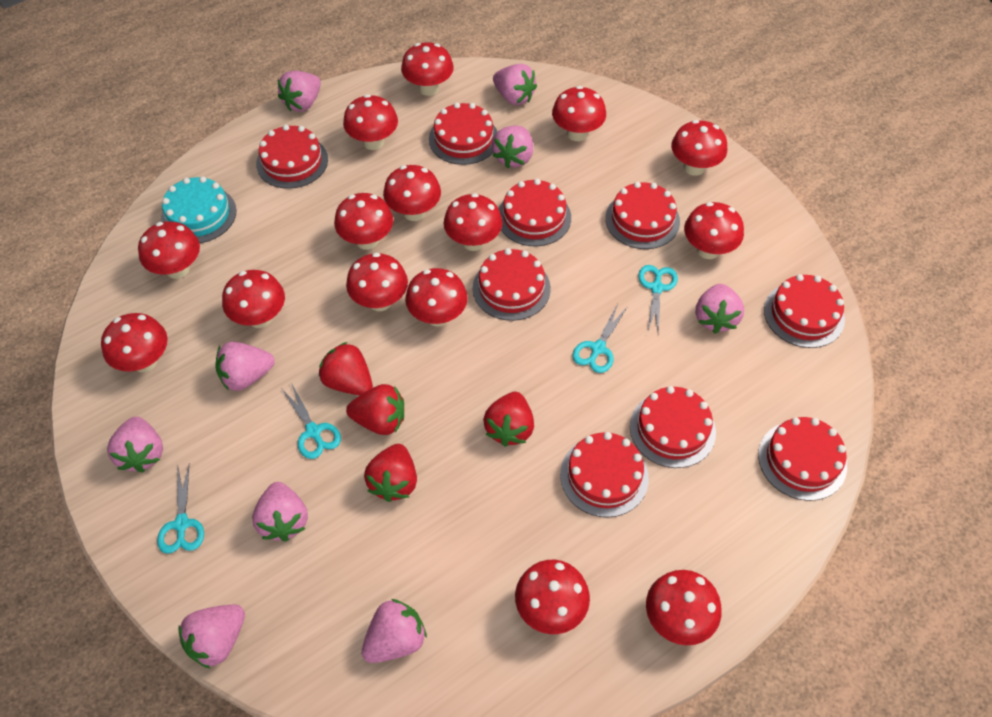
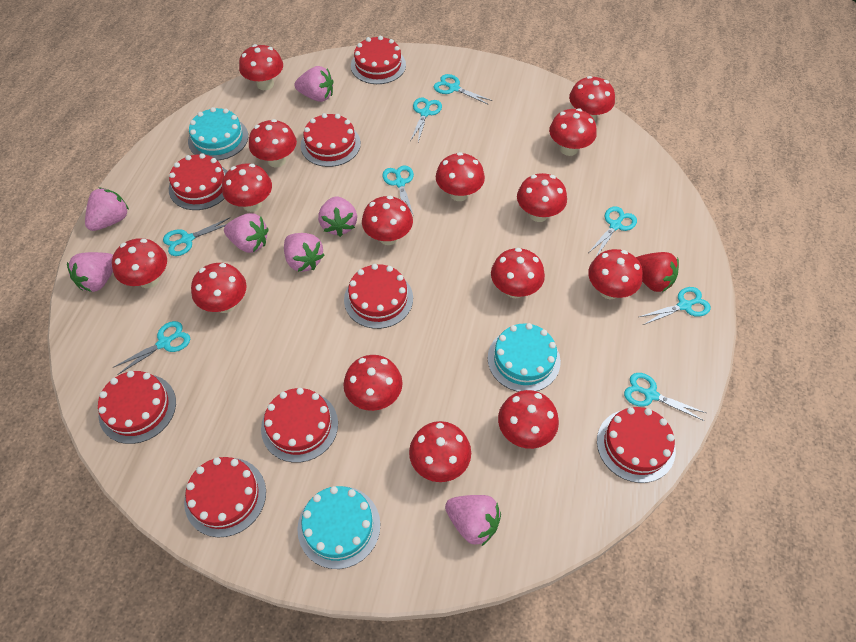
pink strawberry: 9 -> 7
red cake: 9 -> 8
red strawberry: 4 -> 1
turquoise cake: 1 -> 3
turquoise scissors: 4 -> 8

